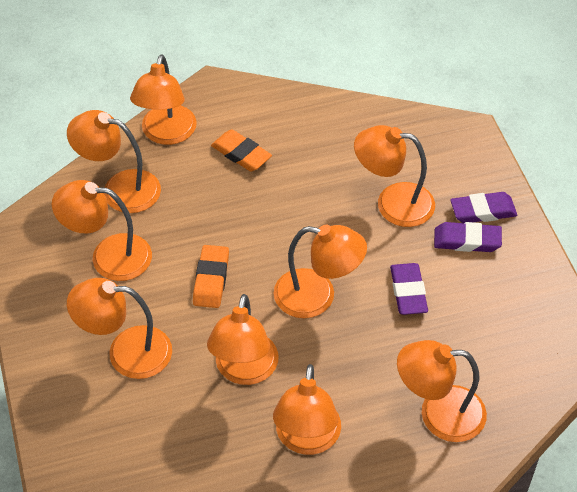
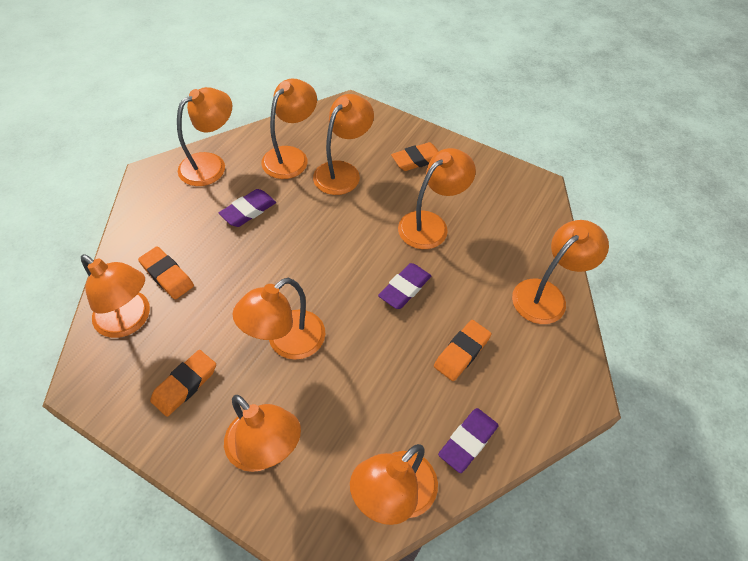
orange eraser: 2 -> 4

